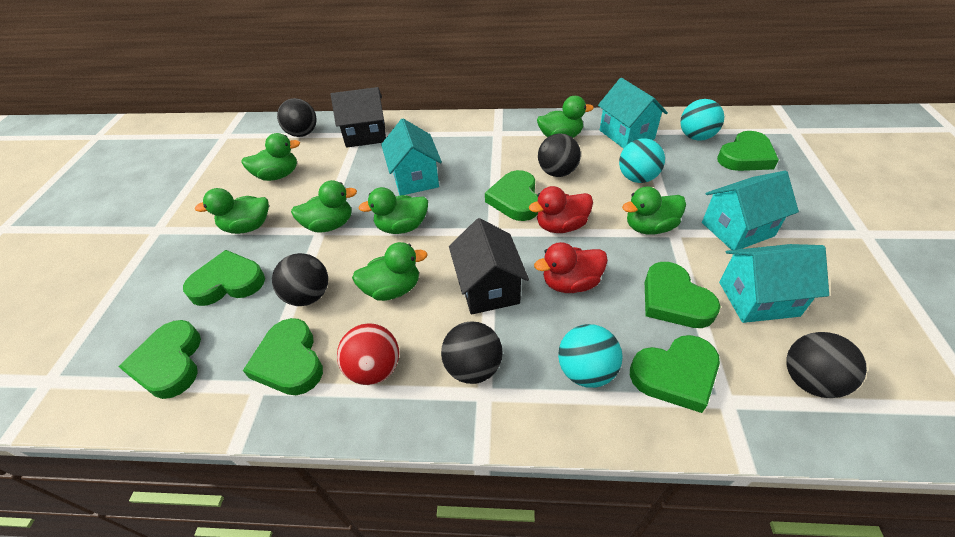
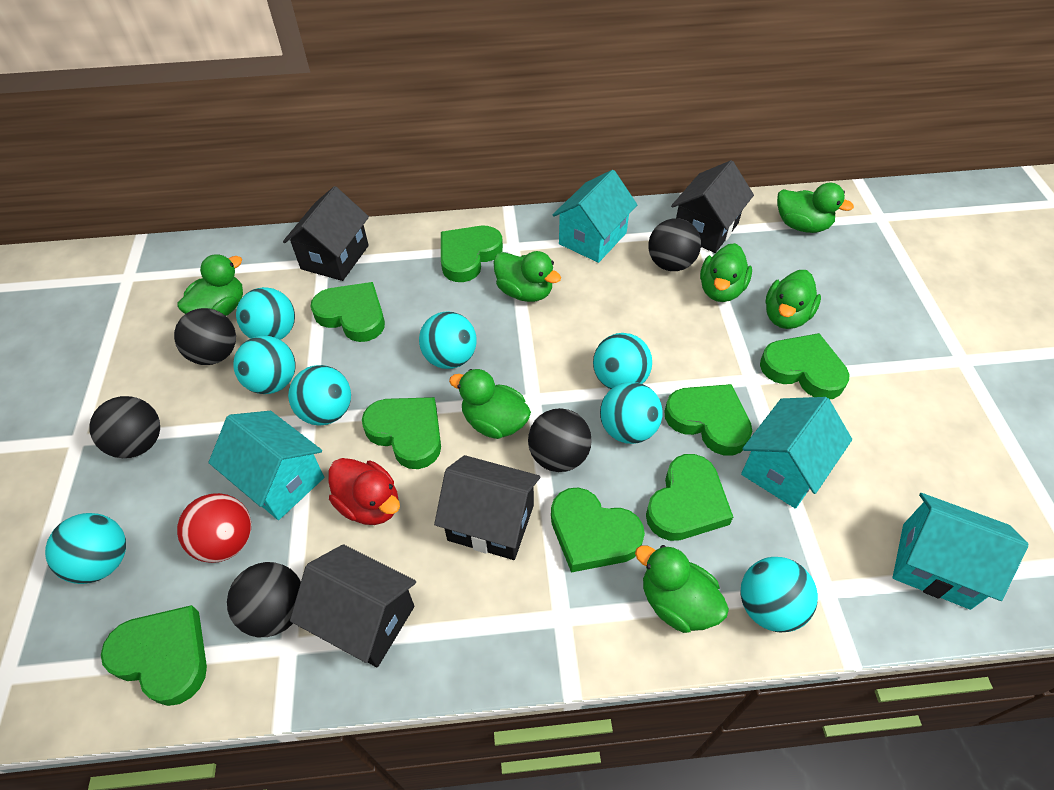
black house: 2 -> 4
green heart: 7 -> 8
red duck: 2 -> 1
turquoise ball: 3 -> 8

